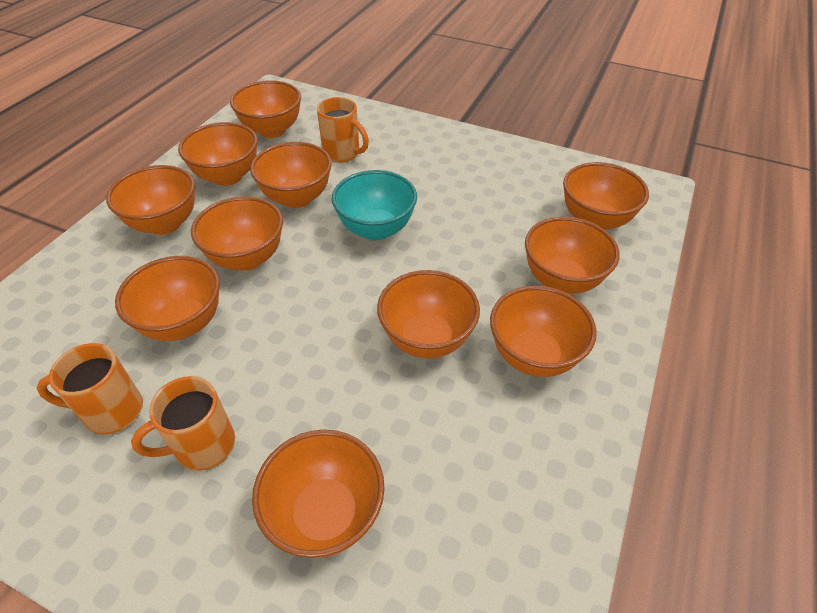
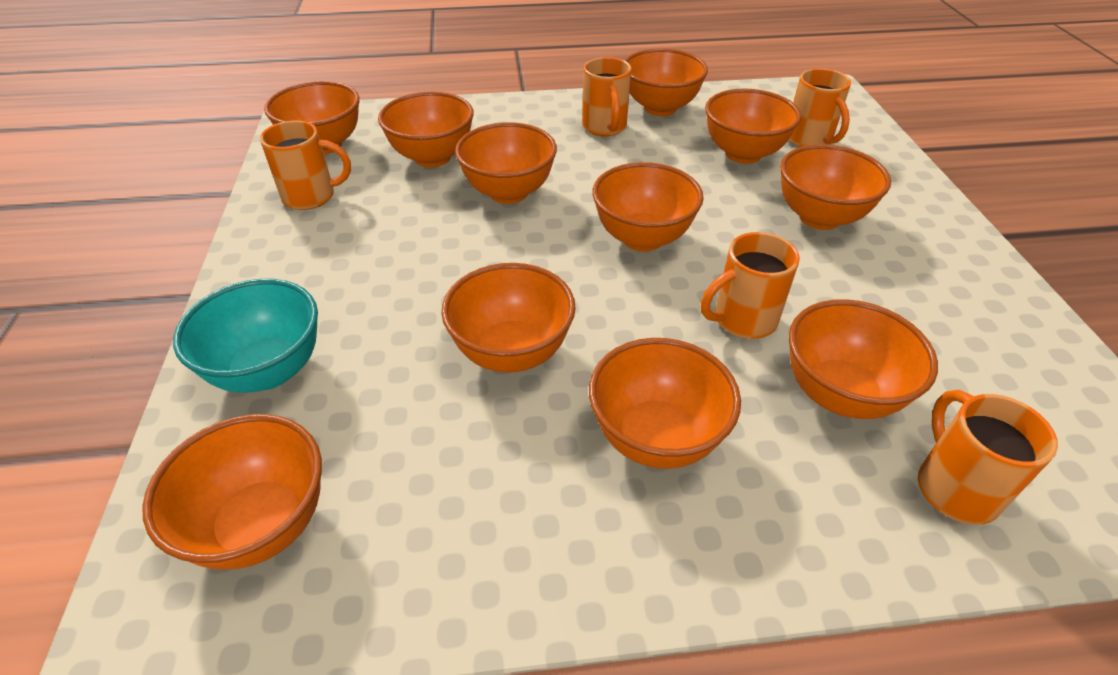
orange mug: 3 -> 5

